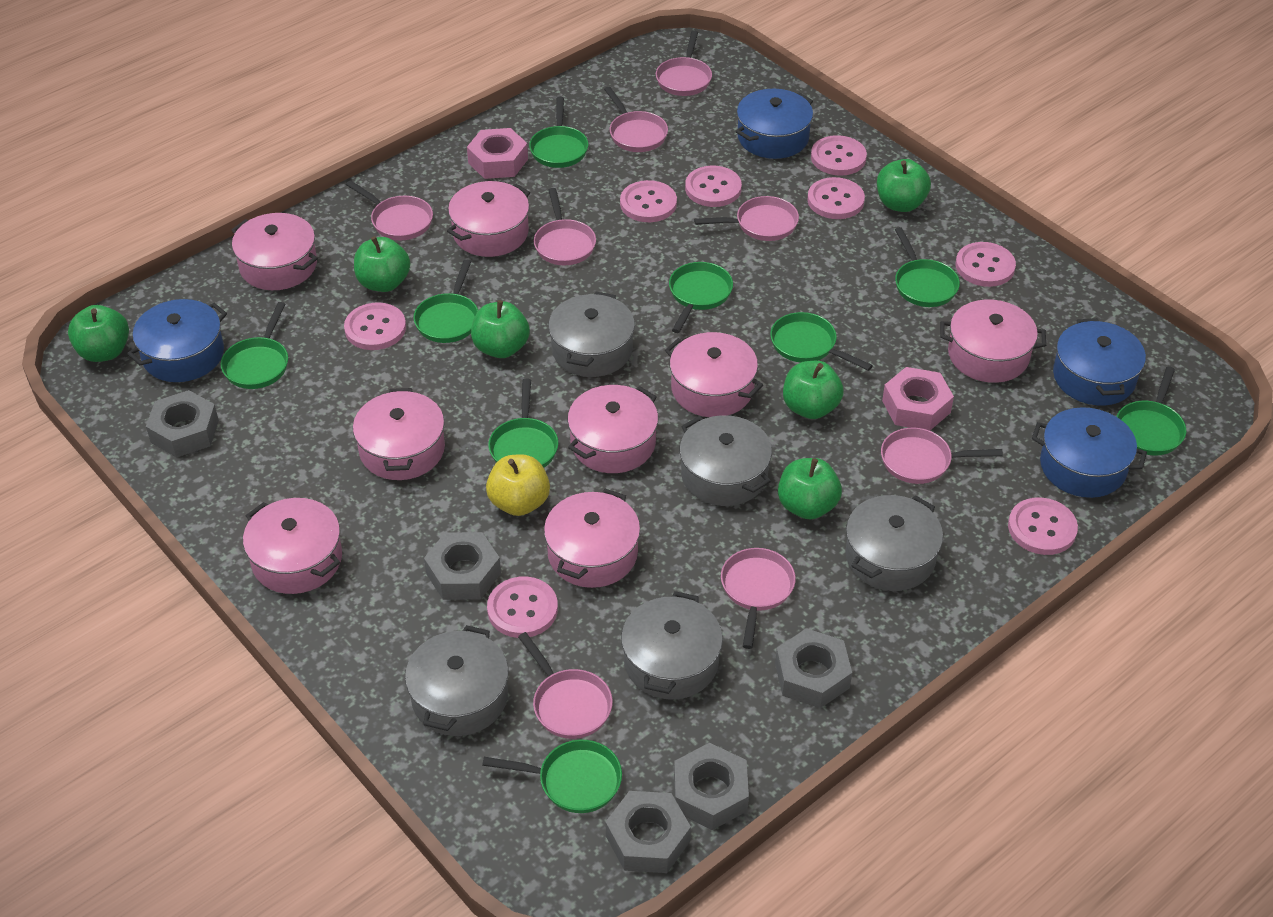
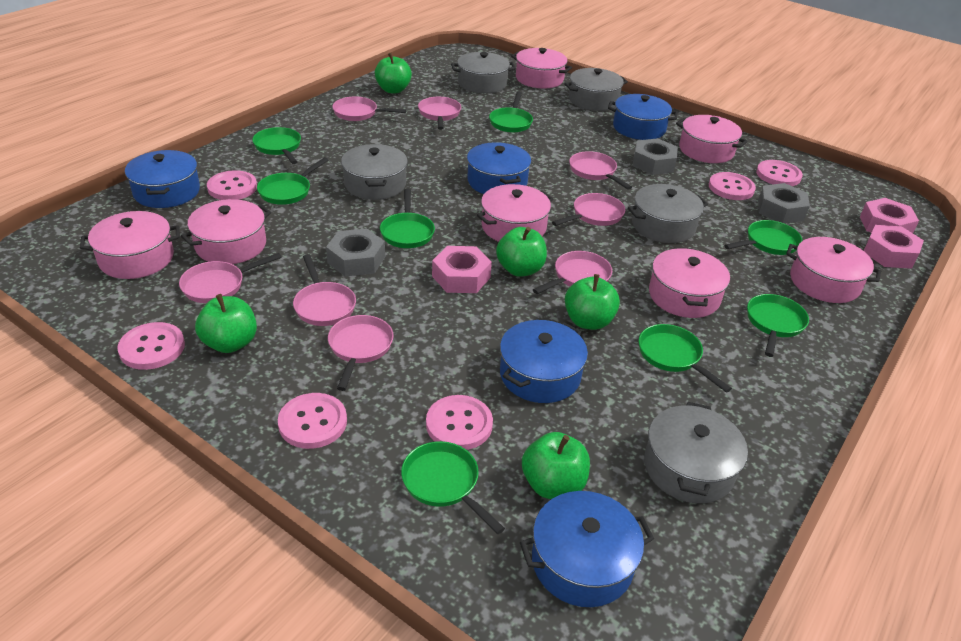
blue pot: 4 -> 5
green apple: 6 -> 5
green pan: 9 -> 8
grey nut: 5 -> 3
pink button: 8 -> 6
pink nut: 2 -> 3
pink pot: 8 -> 7
yellow apple: 1 -> 0

